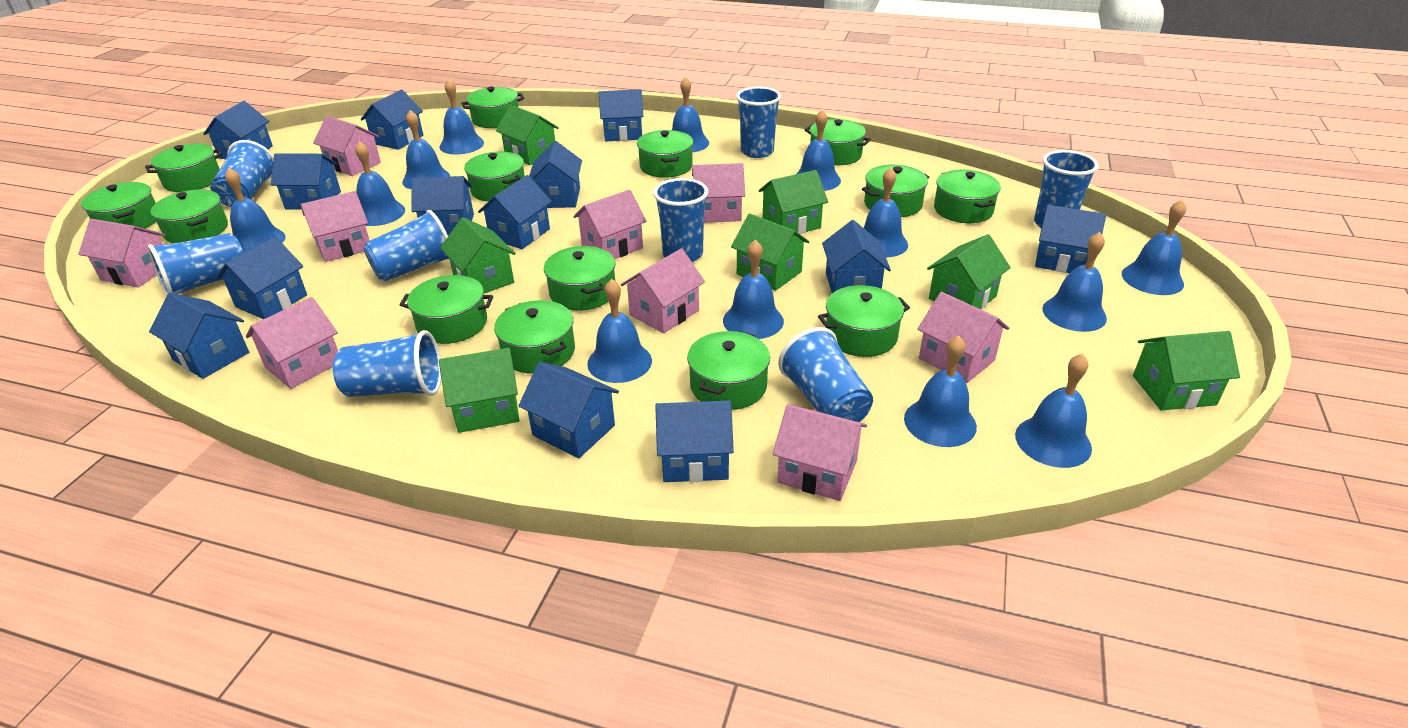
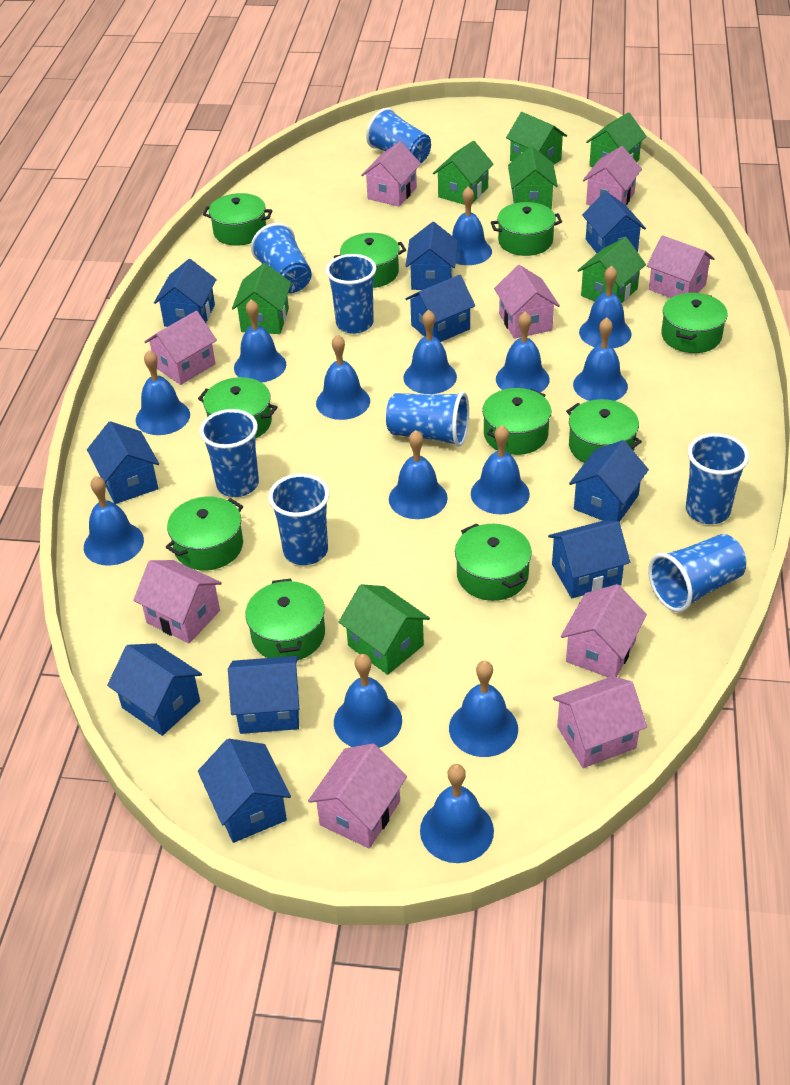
blue bell: 13 -> 14
blue house: 13 -> 10
green pot: 14 -> 10

